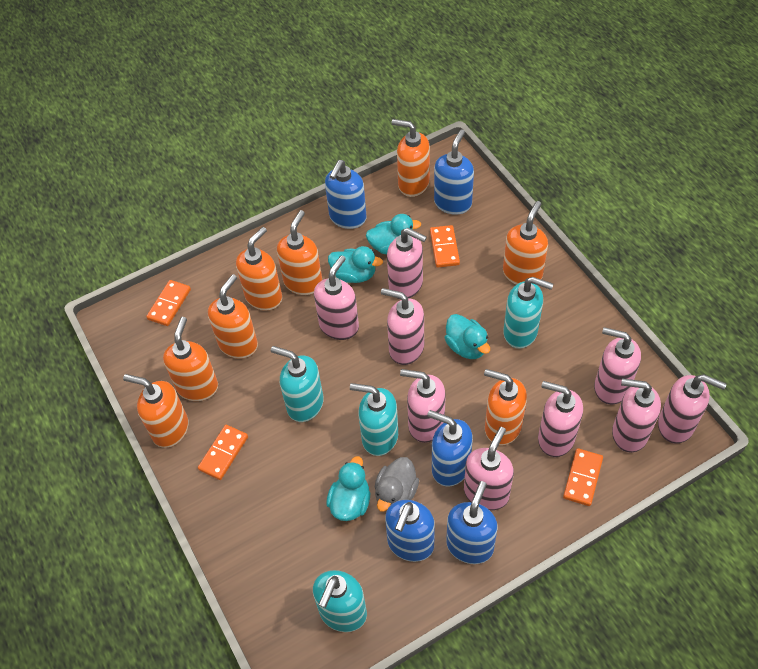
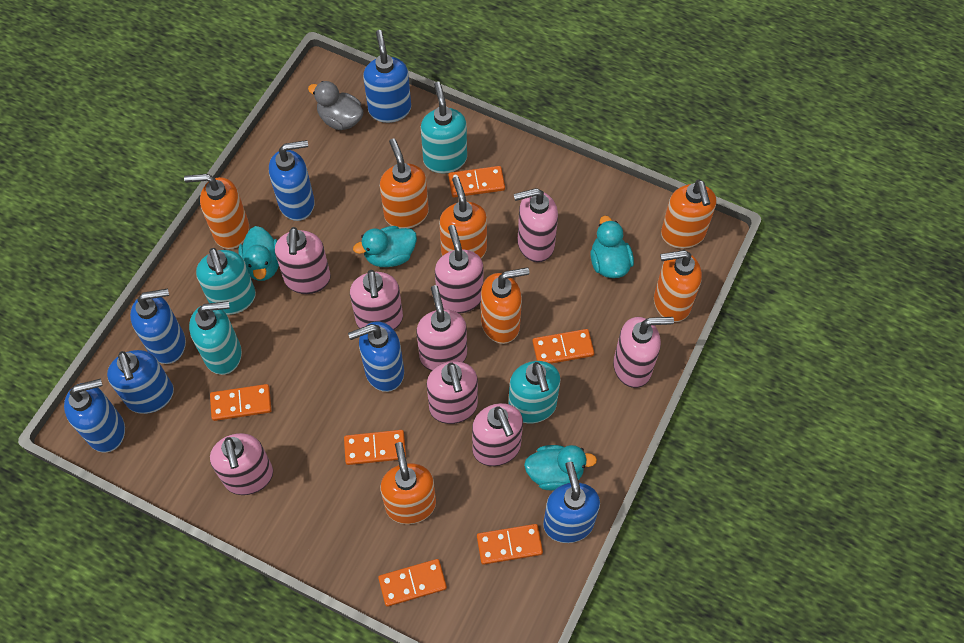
blue soap dispenser: 5 -> 7
orange domino: 4 -> 6
orange soap dispenser: 8 -> 7

